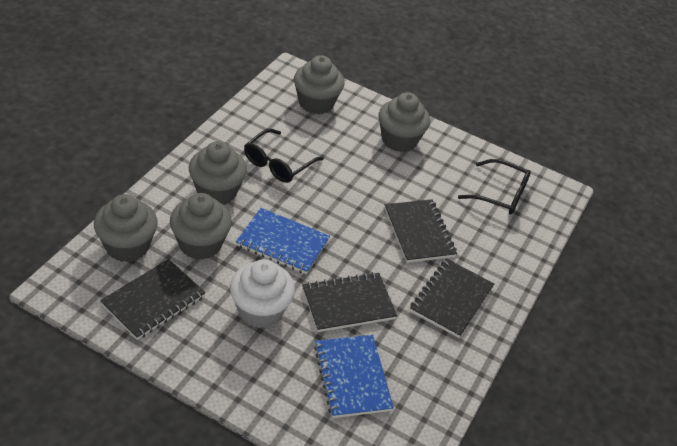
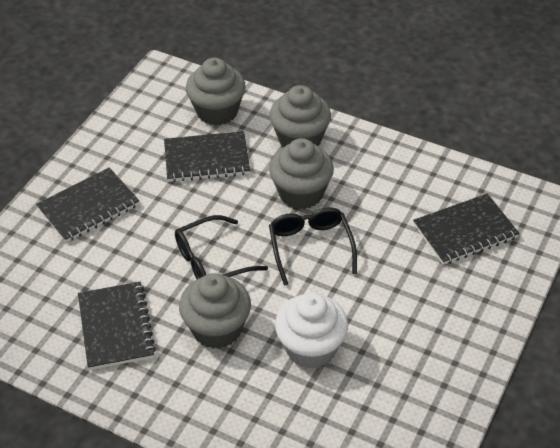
blue notebook: 2 -> 0
grey cupcake: 5 -> 4

